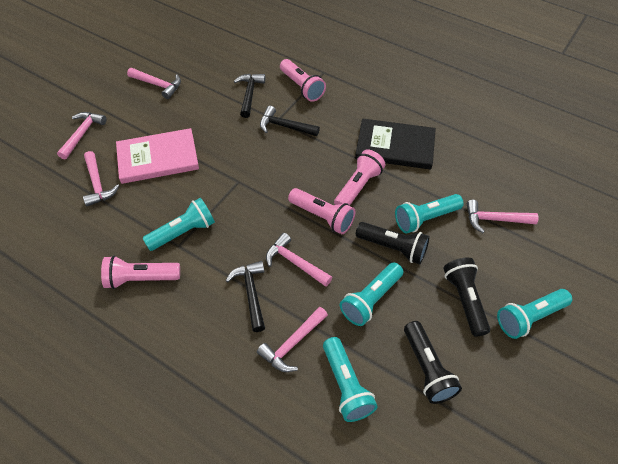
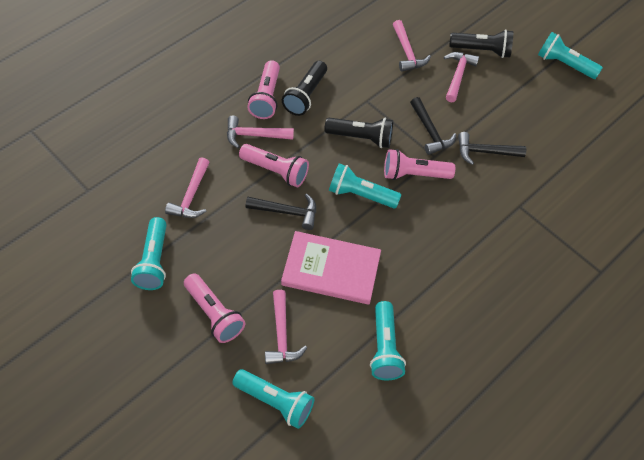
black book: 1 -> 0
pink hammer: 6 -> 5

